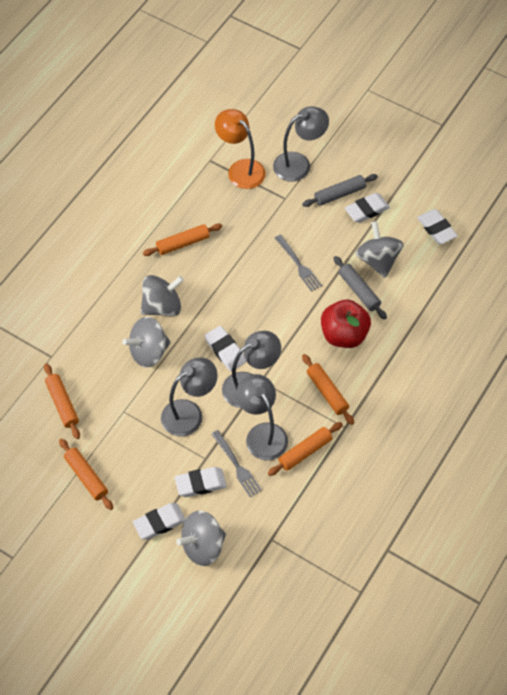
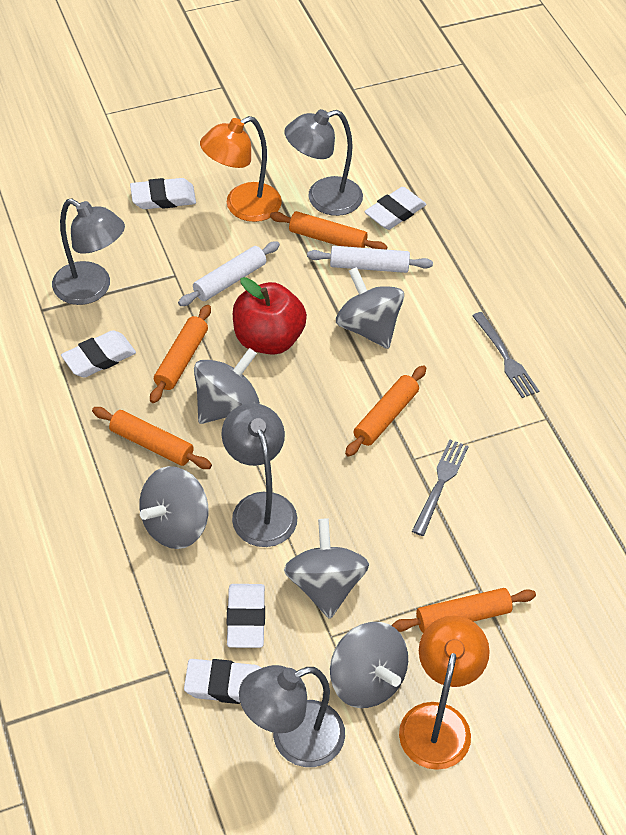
grey rolling pin: 2 -> 0
grey spinning top: 4 -> 5
orange lamp: 1 -> 2
white rolling pin: 0 -> 2

